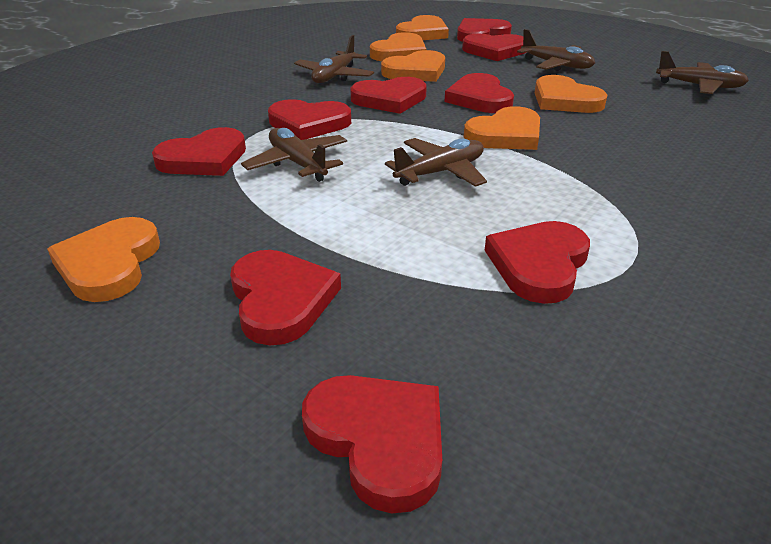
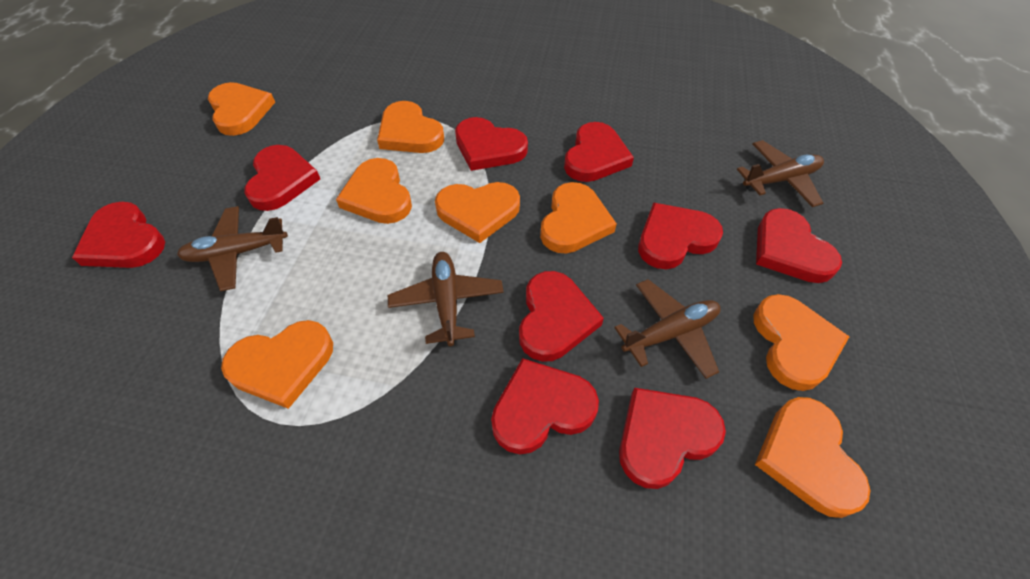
brown plane: 5 -> 4
orange heart: 6 -> 8

